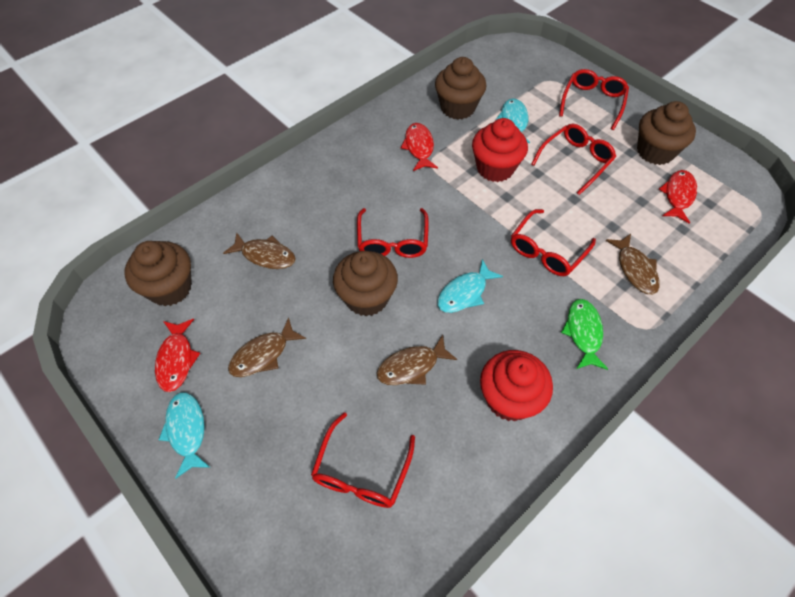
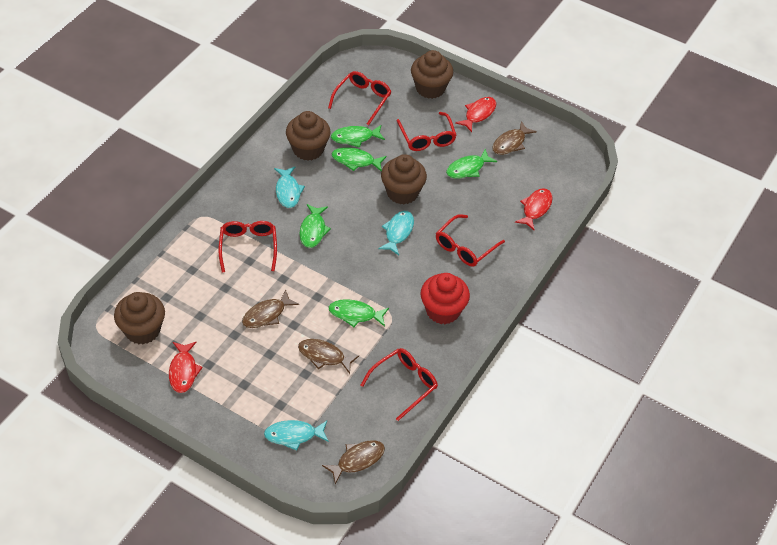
green fish: 1 -> 5
red cupcake: 2 -> 1

